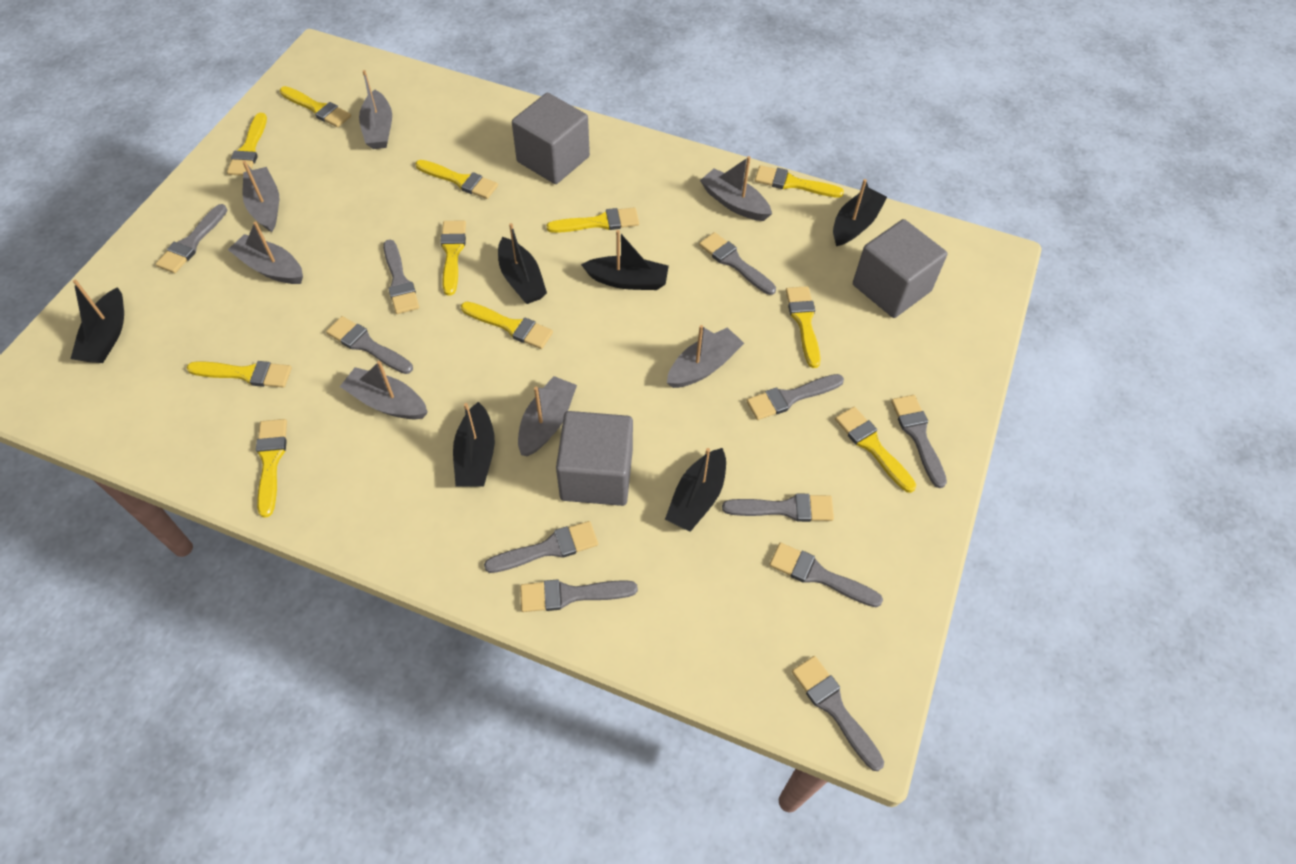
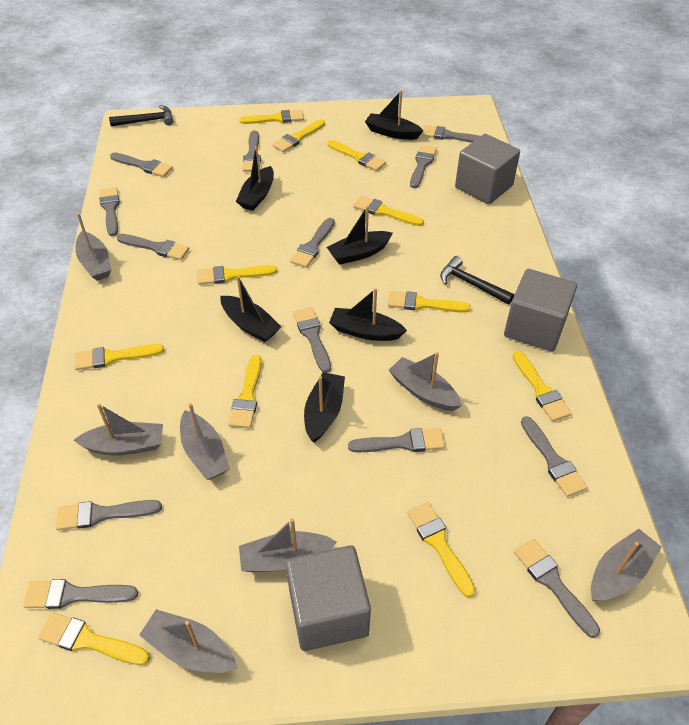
black hammer: 0 -> 2
grey brush: 11 -> 13

